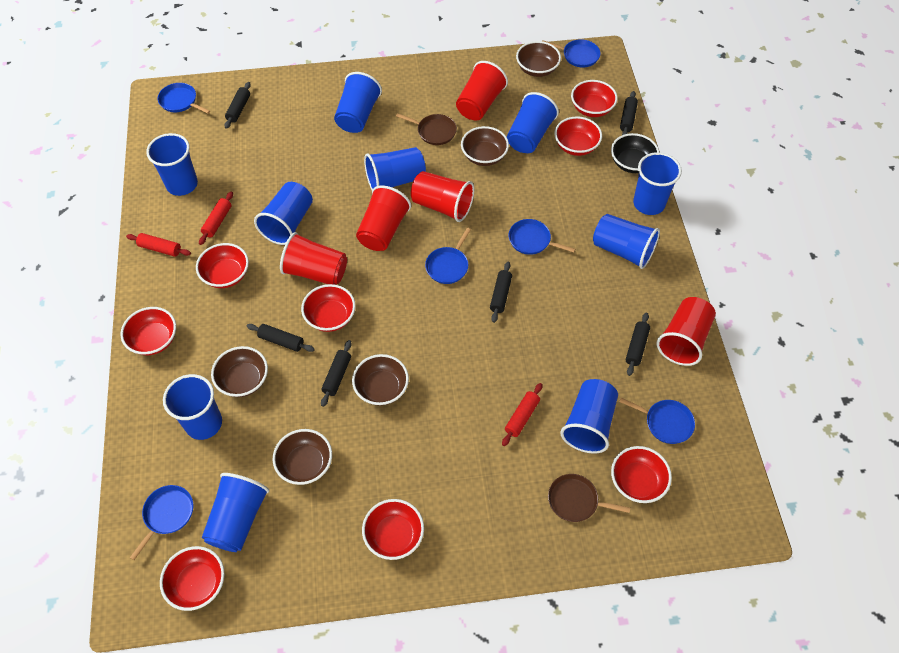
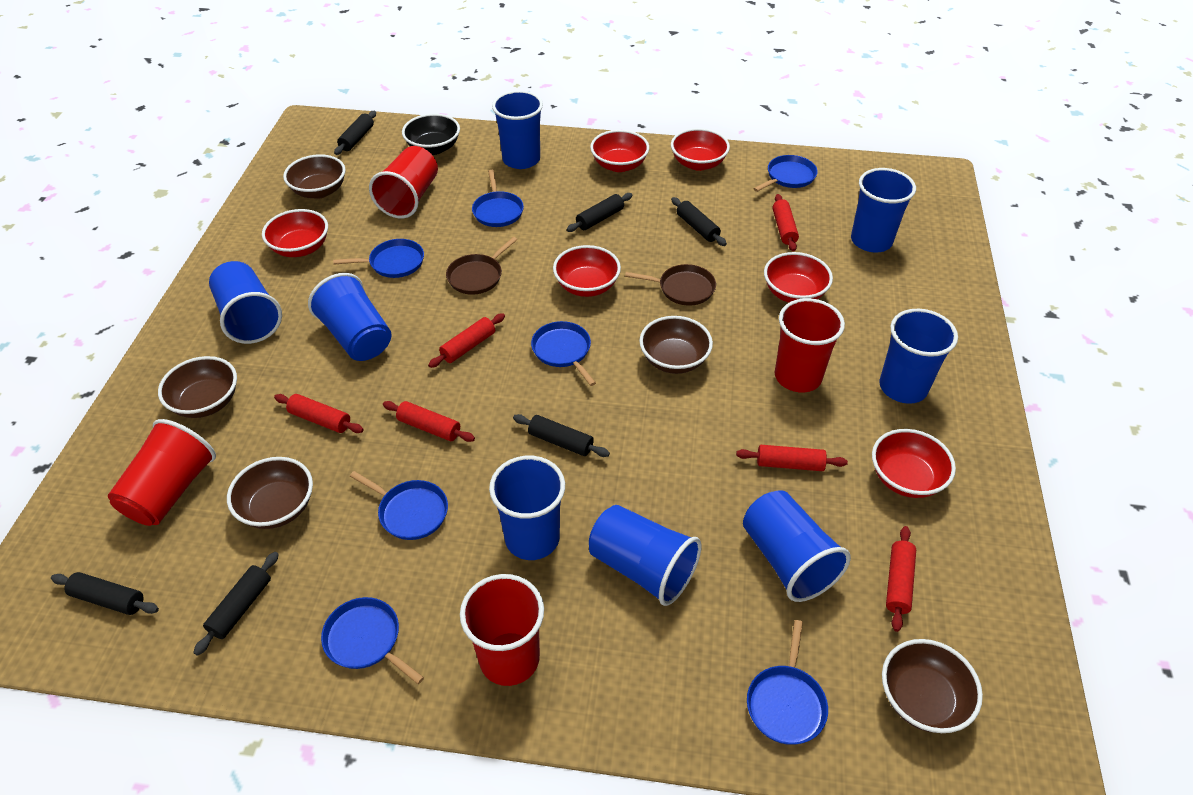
blue cup: 10 -> 8
blue pan: 6 -> 7
red bowl: 8 -> 6
red cup: 5 -> 4
red rolling pin: 3 -> 6

